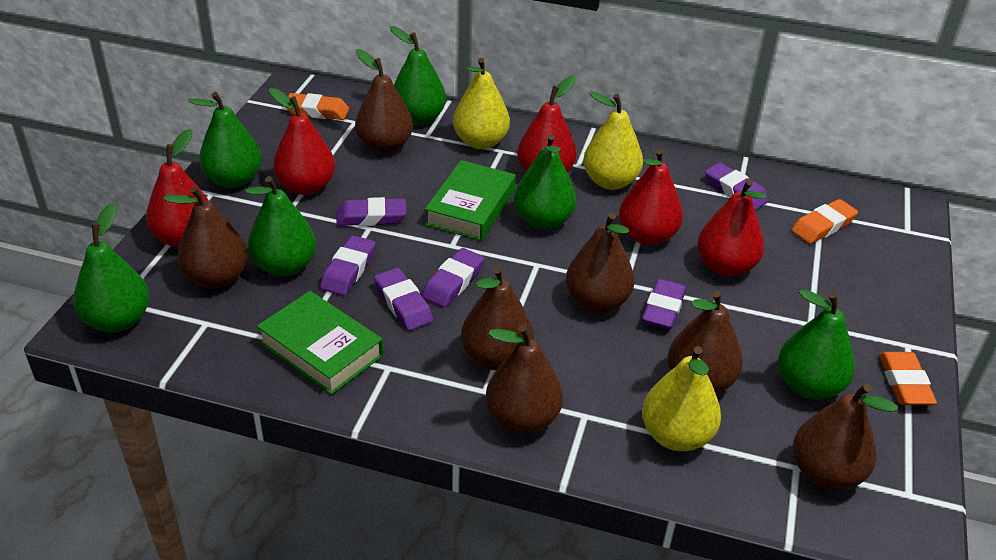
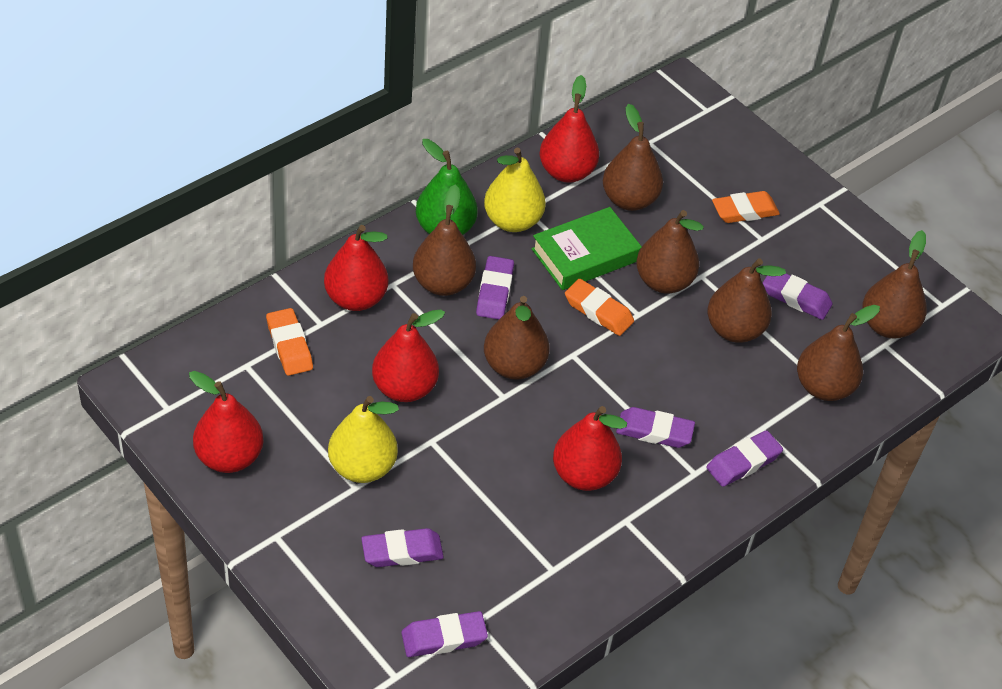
green book: 2 -> 1
green pear: 6 -> 1
yellow pear: 3 -> 2

